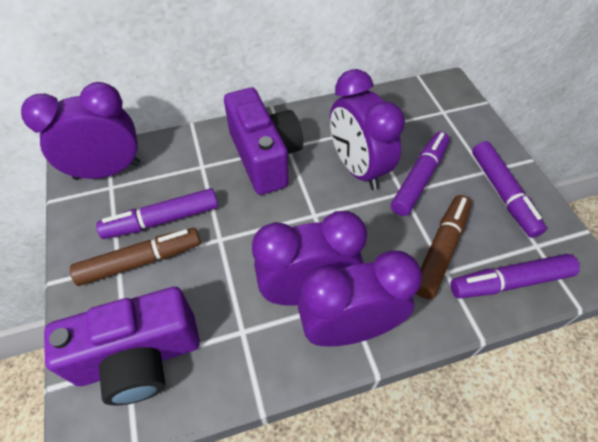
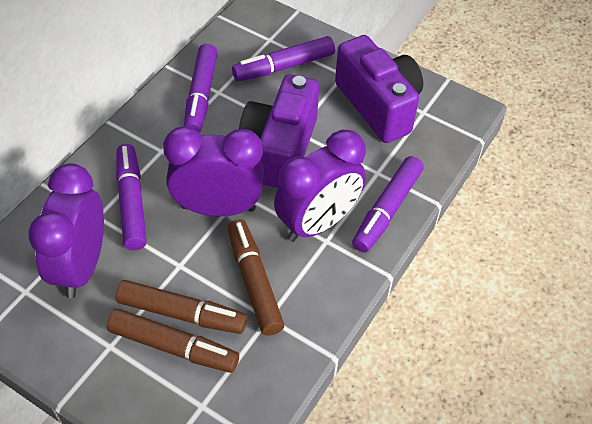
brown marker: 2 -> 3
purple clock: 4 -> 3

